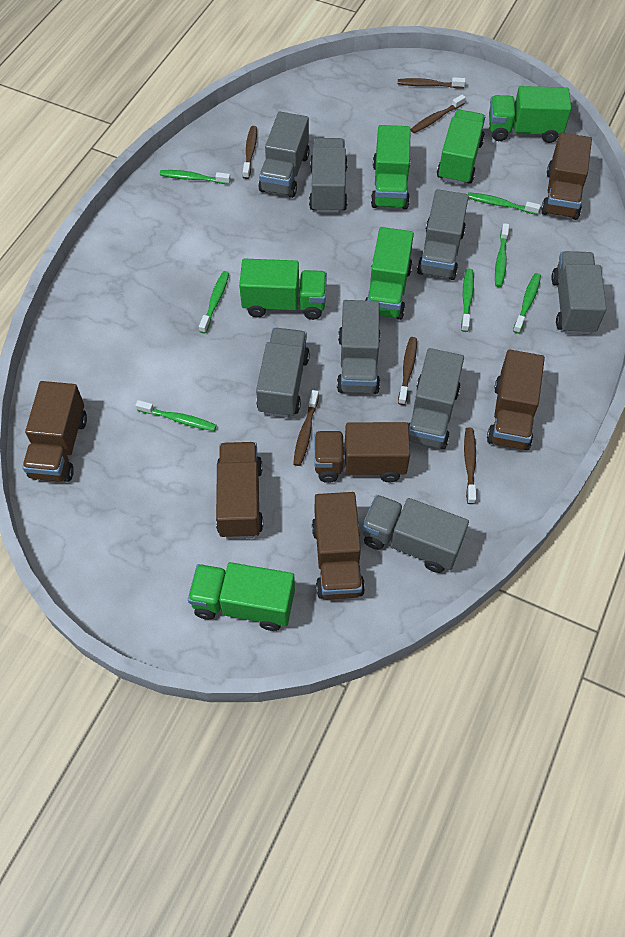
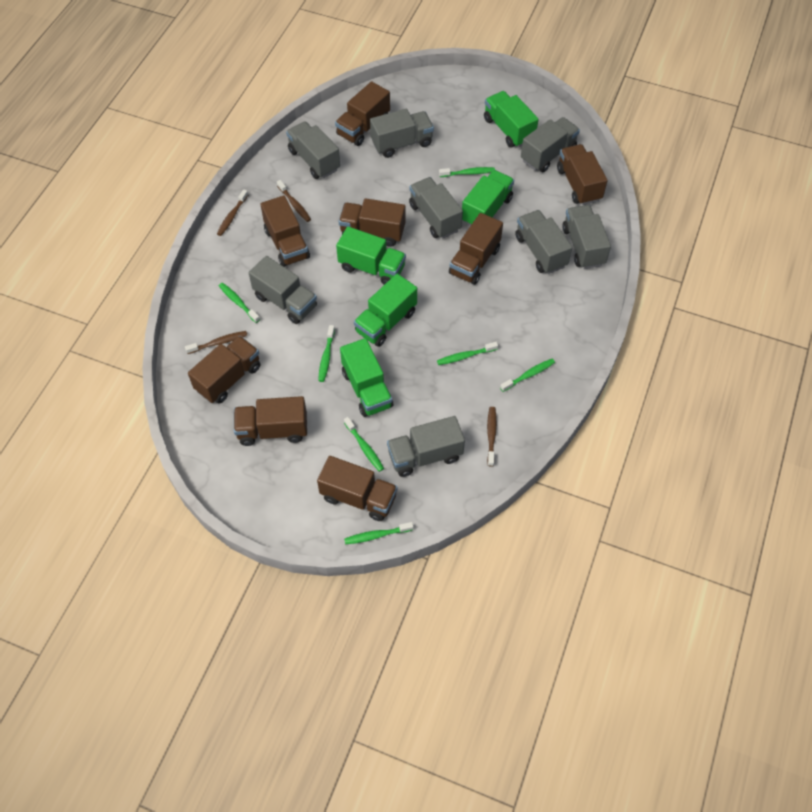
brown toothbrush: 6 -> 4
brown truck: 6 -> 8
green truck: 6 -> 5

